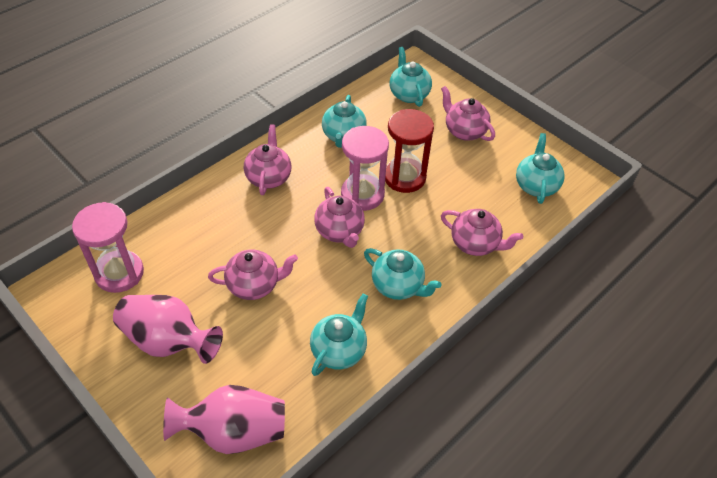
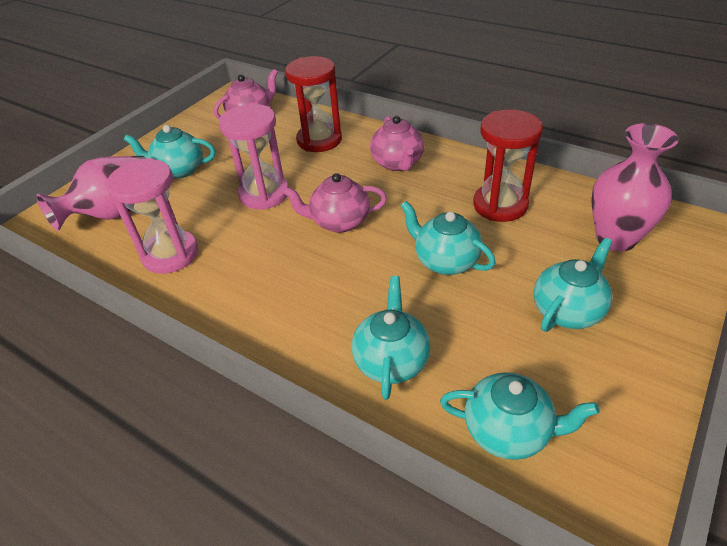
pink teapot: 5 -> 3
red hourglass: 1 -> 2

